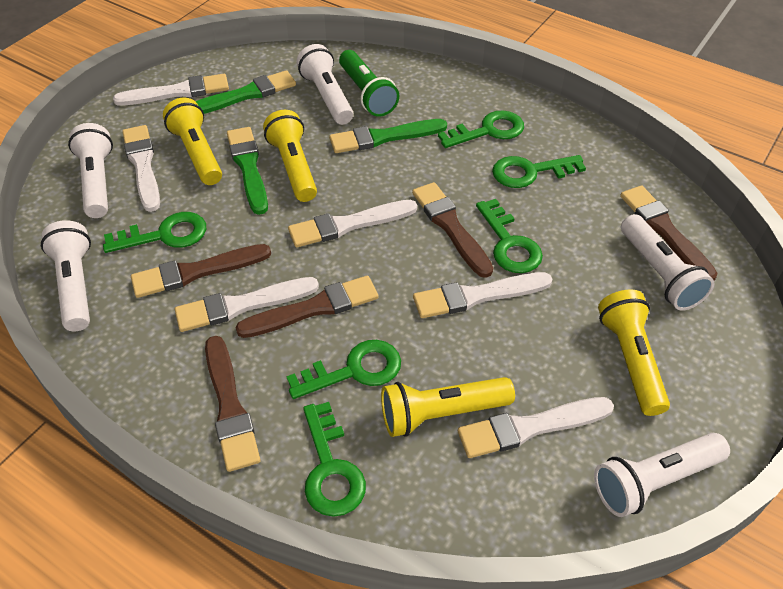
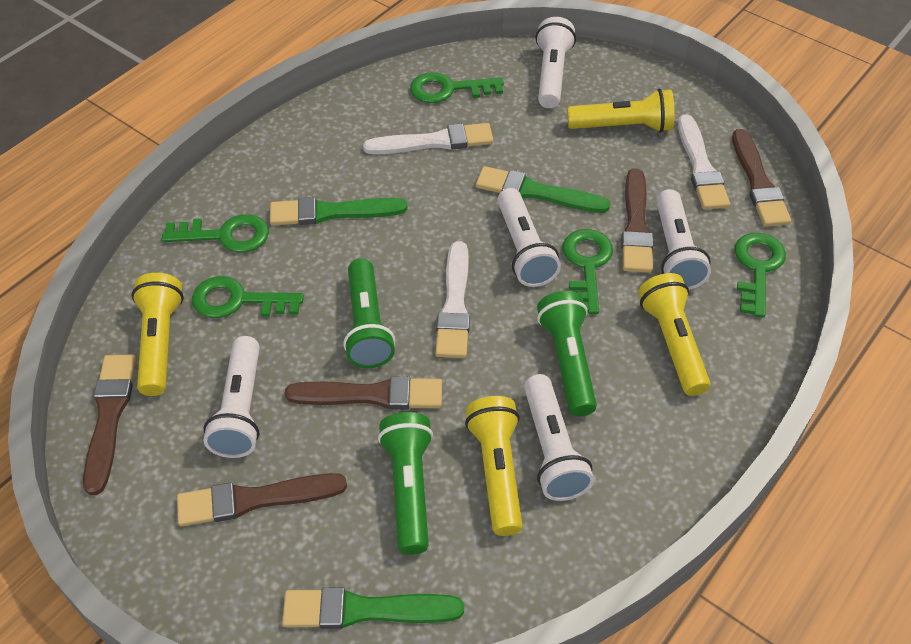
green flashlight: 1 -> 3
green key: 6 -> 5
white brush: 6 -> 3

